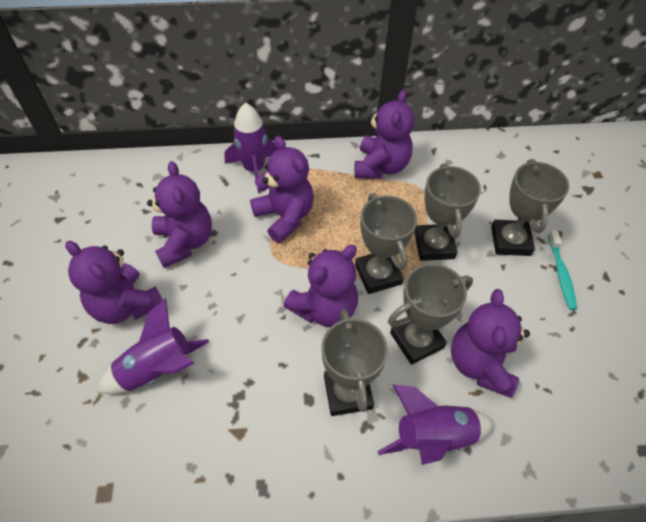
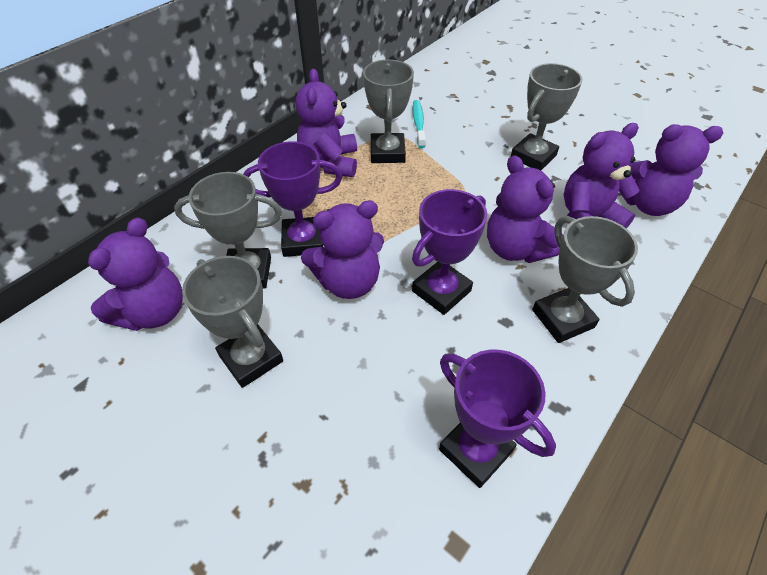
purple rocket: 3 -> 0
purple trophy: 0 -> 3

